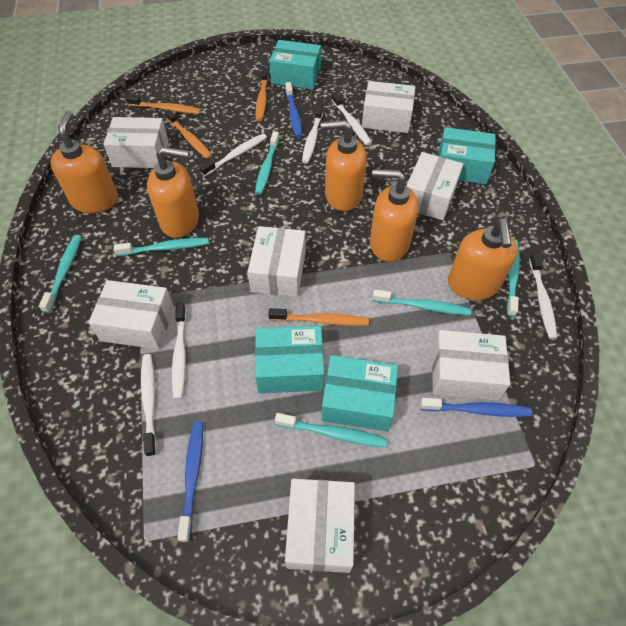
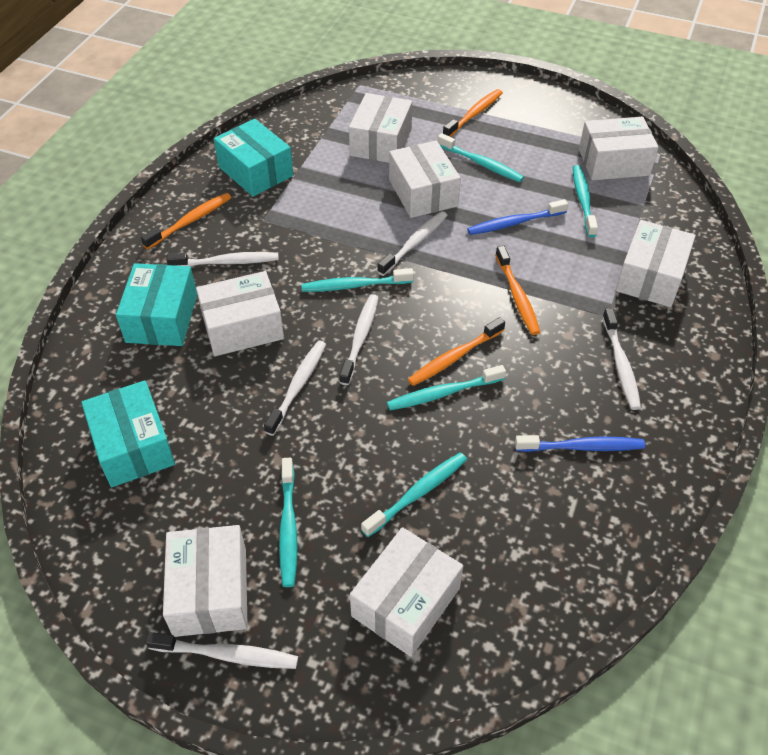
blue toothbrush: 3 -> 2
orange soap dispenser: 5 -> 0
turquoise box: 4 -> 3

